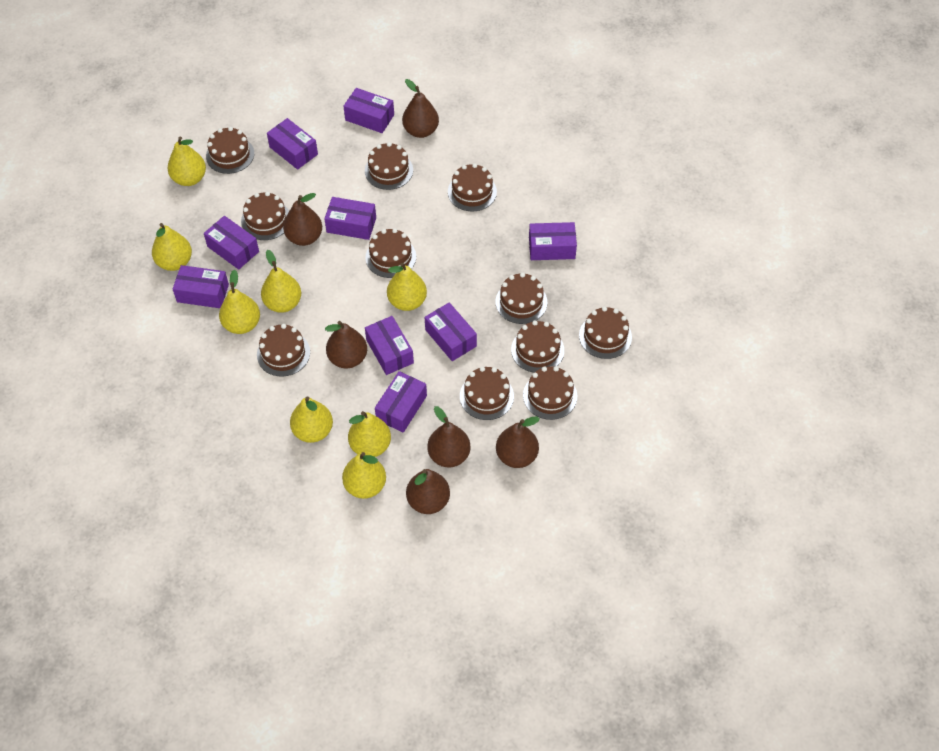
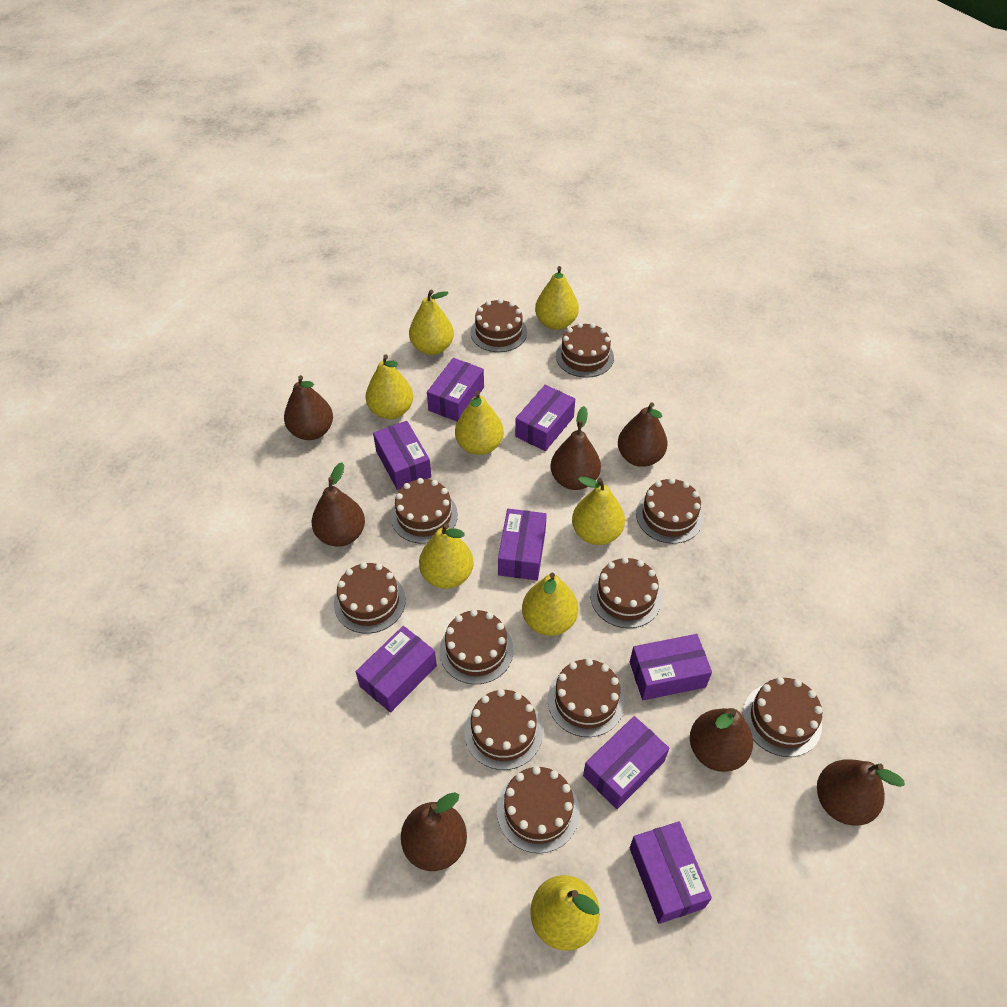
brown pear: 6 -> 7
purple box: 9 -> 8

